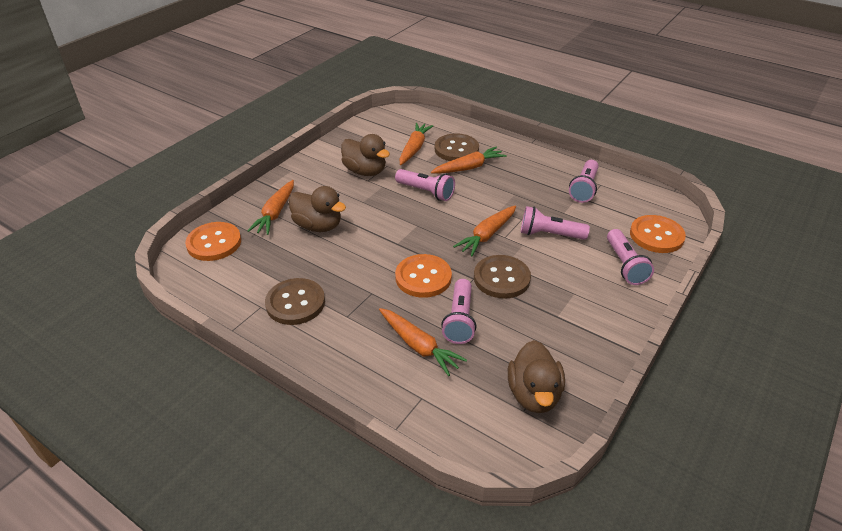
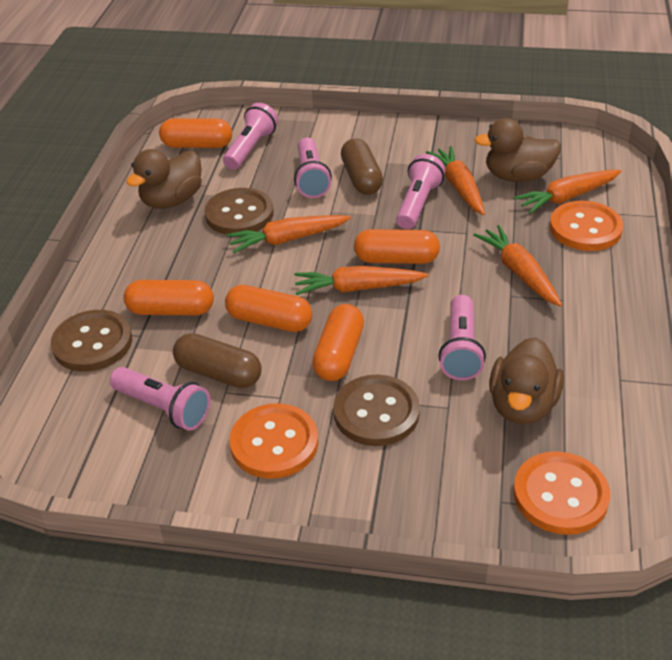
brown capsule: 0 -> 2
orange capsule: 0 -> 5

